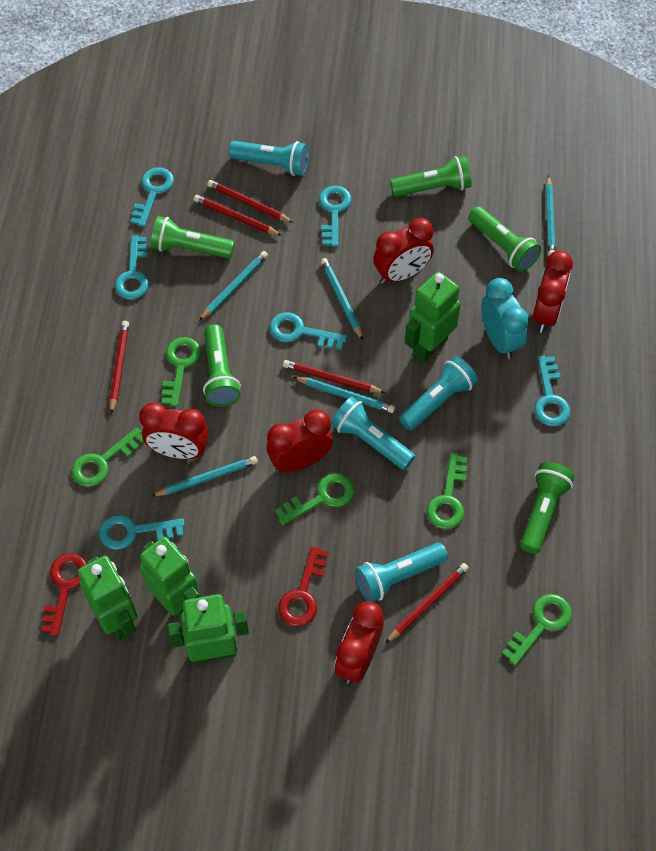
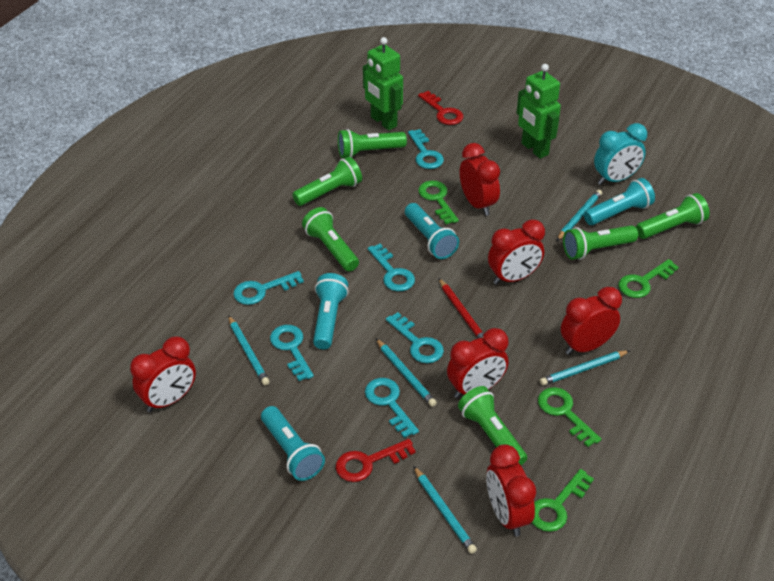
green flashlight: 5 -> 6
green key: 5 -> 4
green robot: 4 -> 2
red clock: 5 -> 6
red pencil: 5 -> 1

